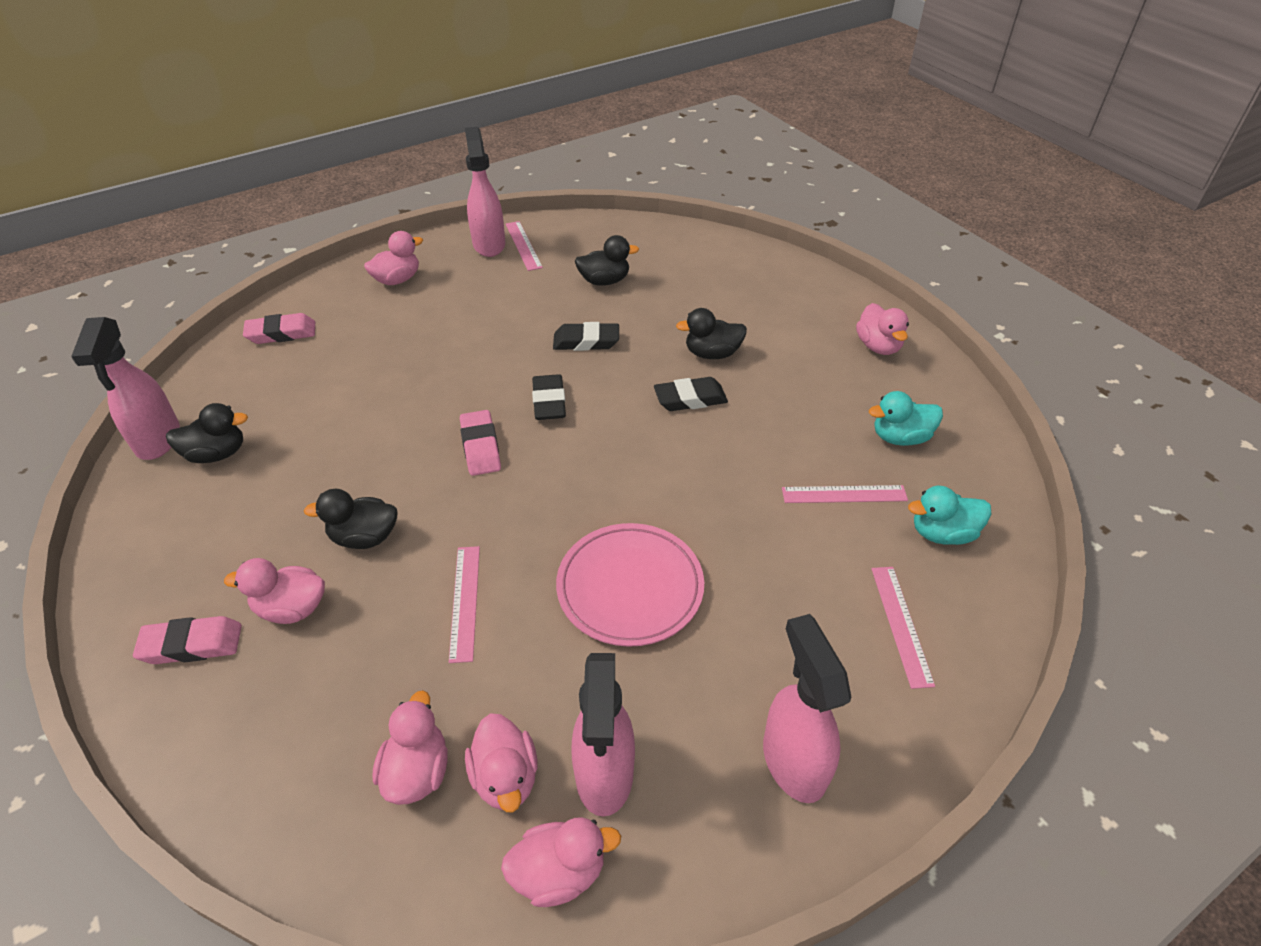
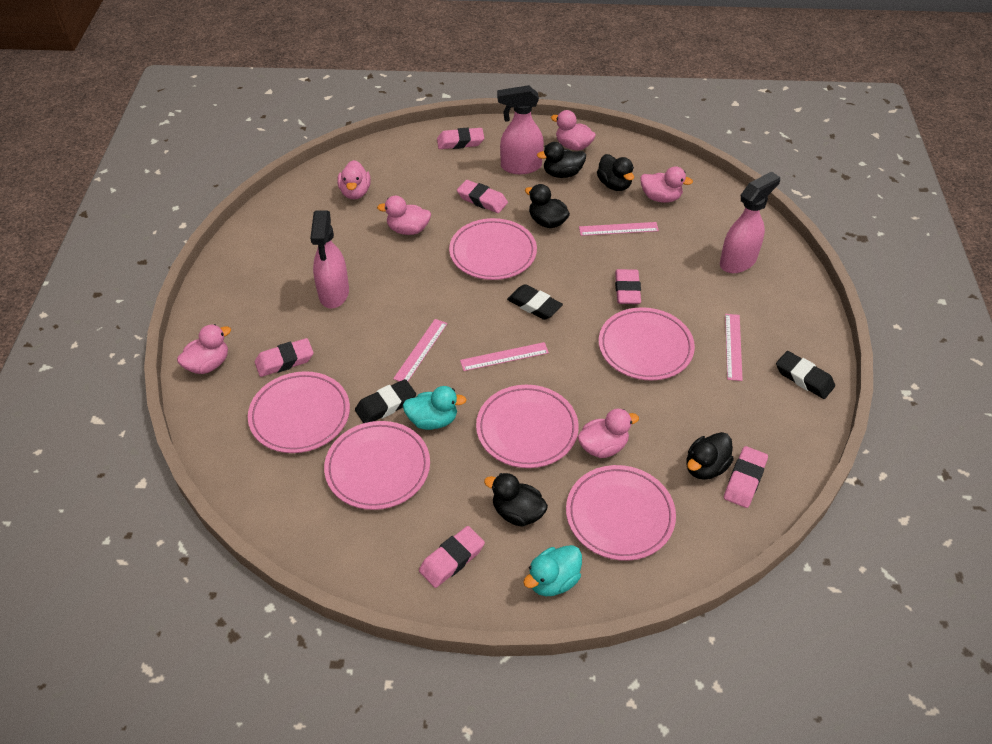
black duck: 4 -> 5
pink eraser: 3 -> 6
pink plate: 1 -> 6
pink spray bottle: 4 -> 3

